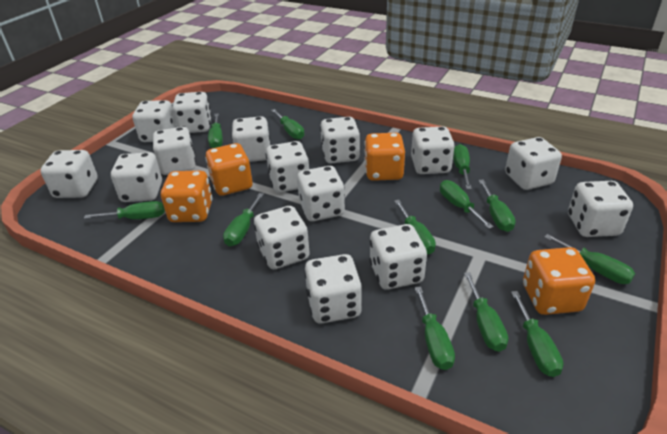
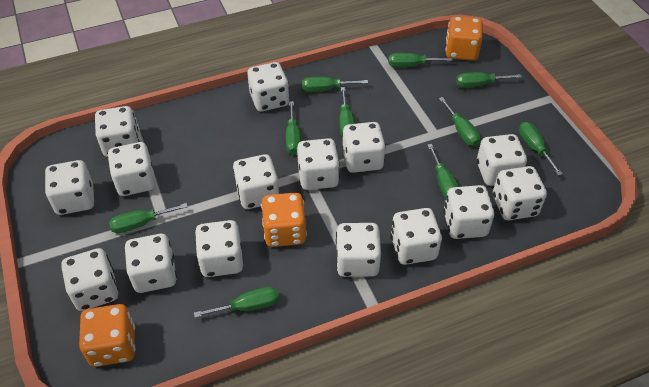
green screwdriver: 12 -> 10
orange dice: 4 -> 3

